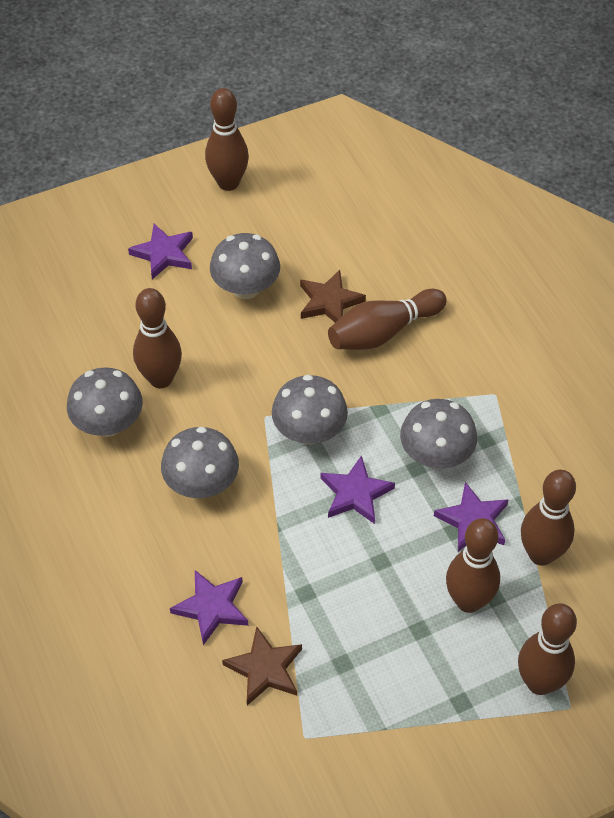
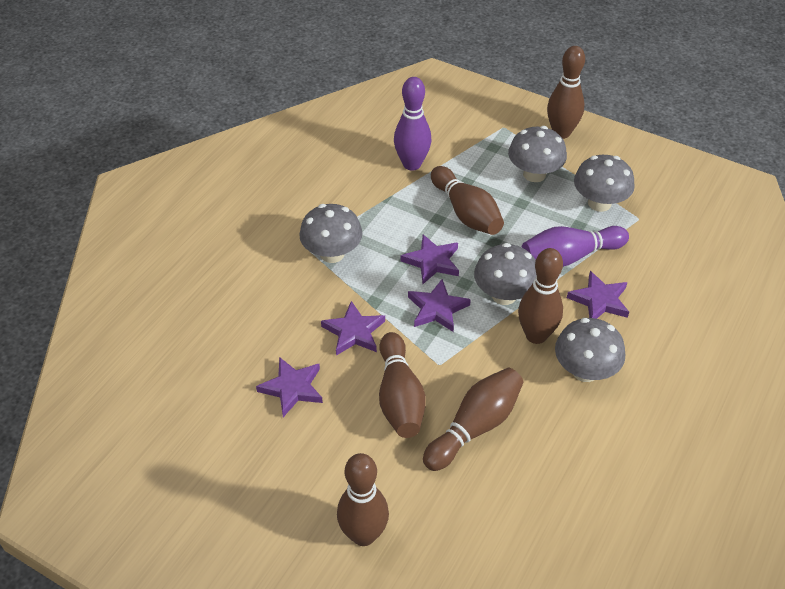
brown star: 2 -> 0
purple bowling pin: 0 -> 2
purple star: 4 -> 5

